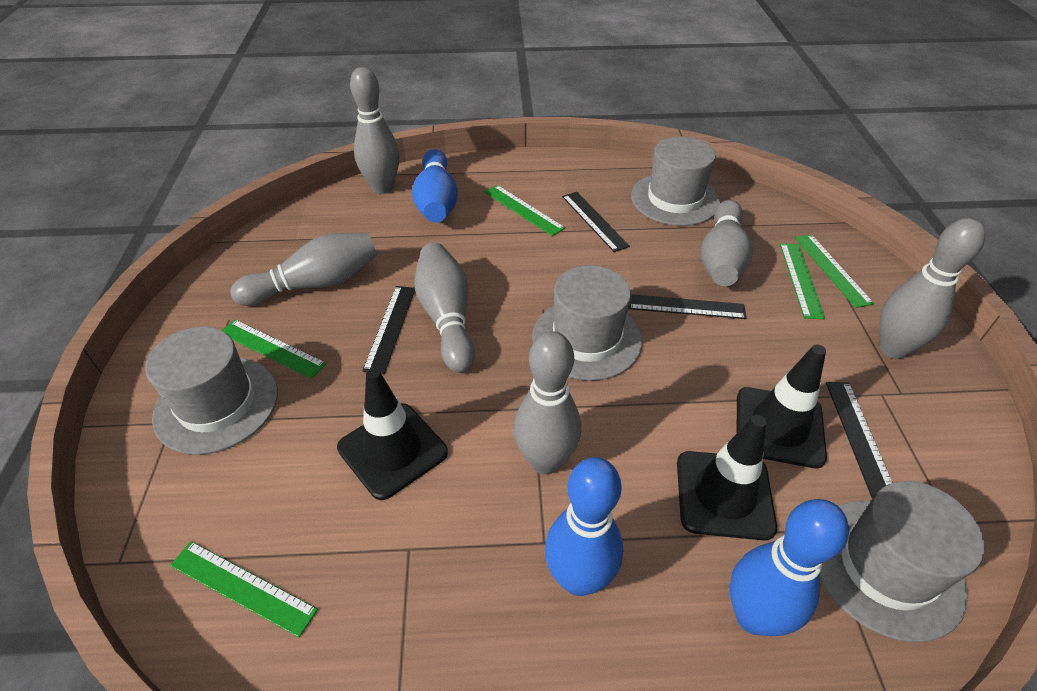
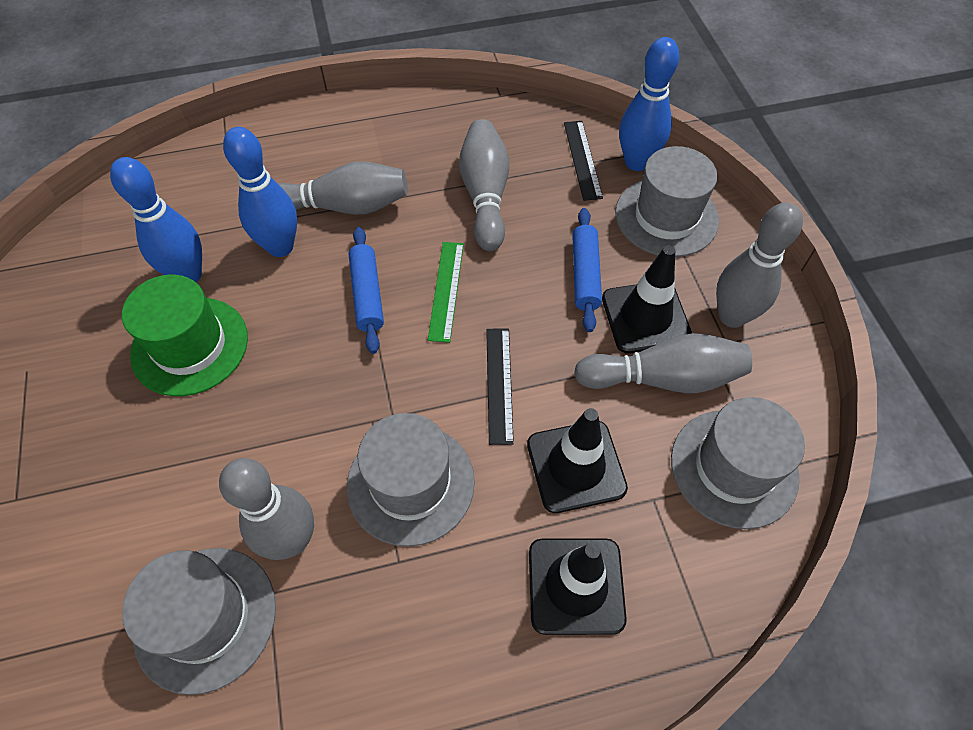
black ruler: 4 -> 2
blue rolling pin: 0 -> 2
green hat: 0 -> 1
green ruler: 5 -> 1
grey bowling pin: 6 -> 5

